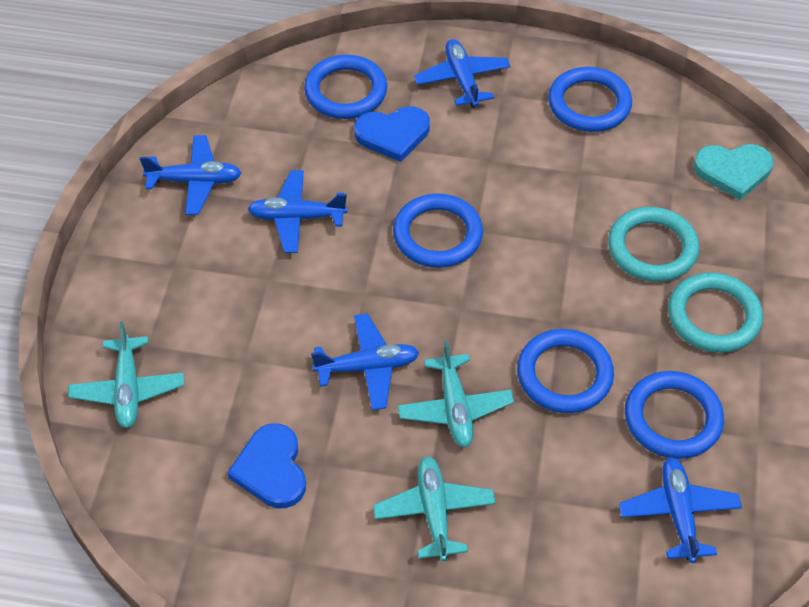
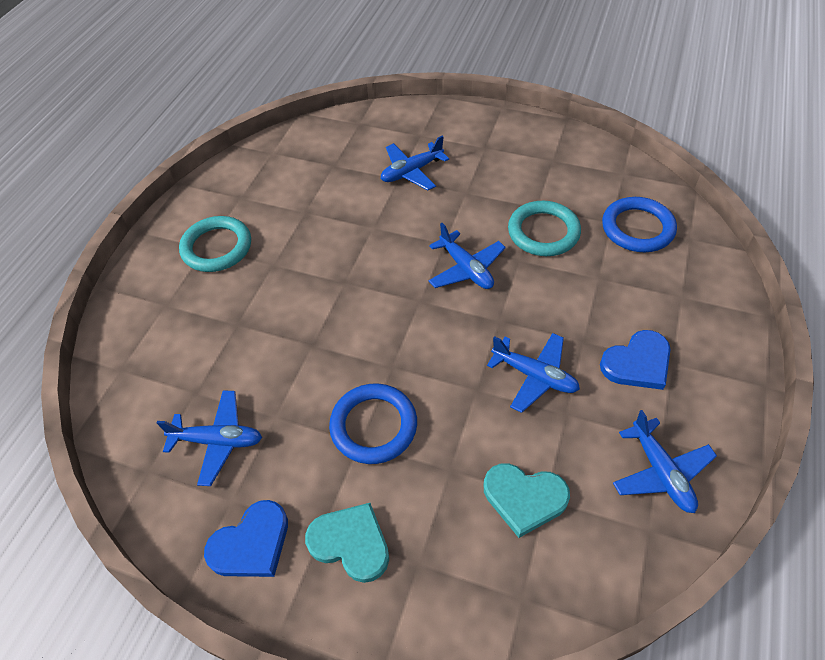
blue ring: 5 -> 2
turquoise heart: 1 -> 2
turquoise plane: 3 -> 0

